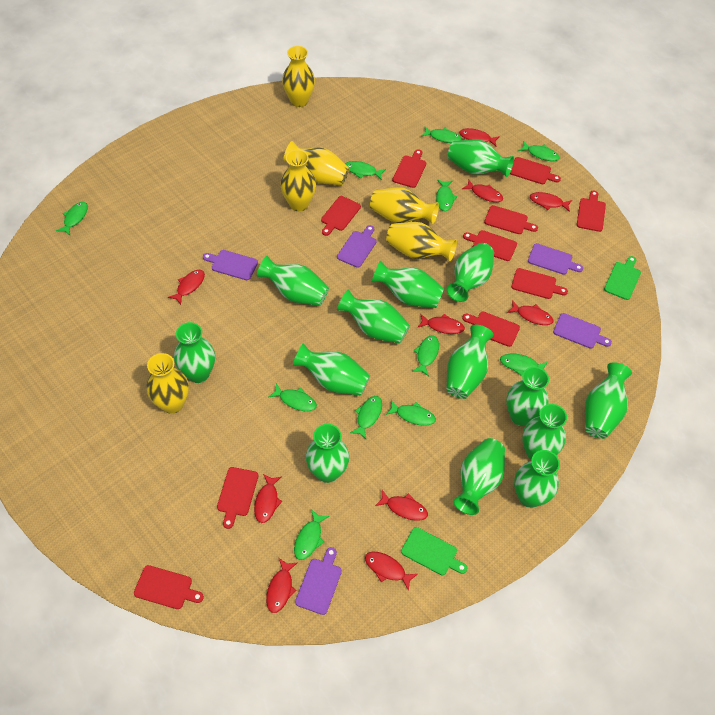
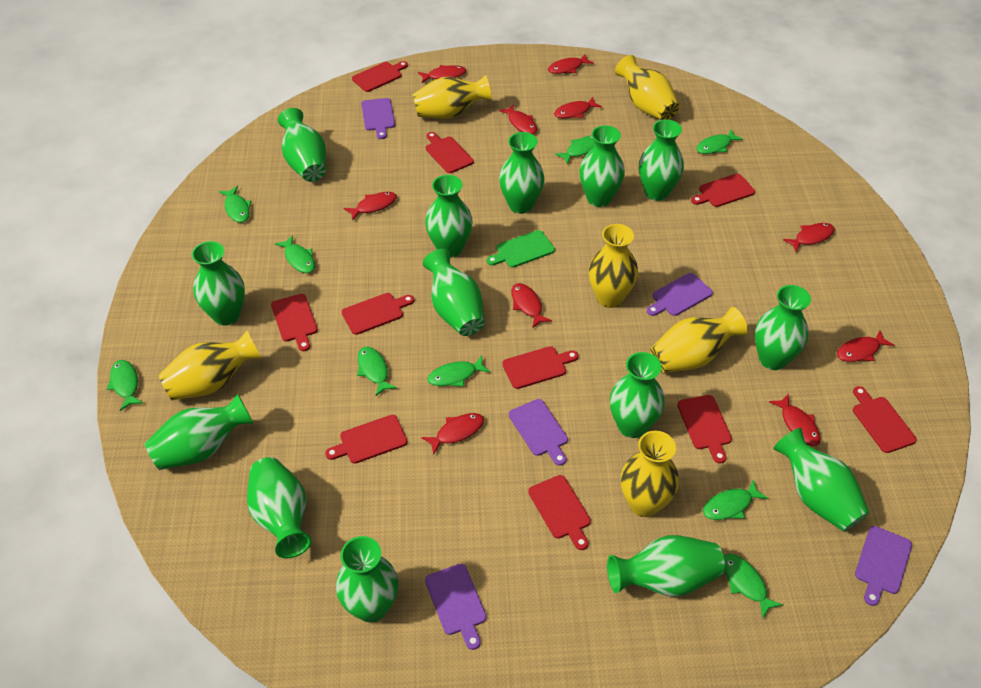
green cutting board: 2 -> 1
green fish: 11 -> 9

